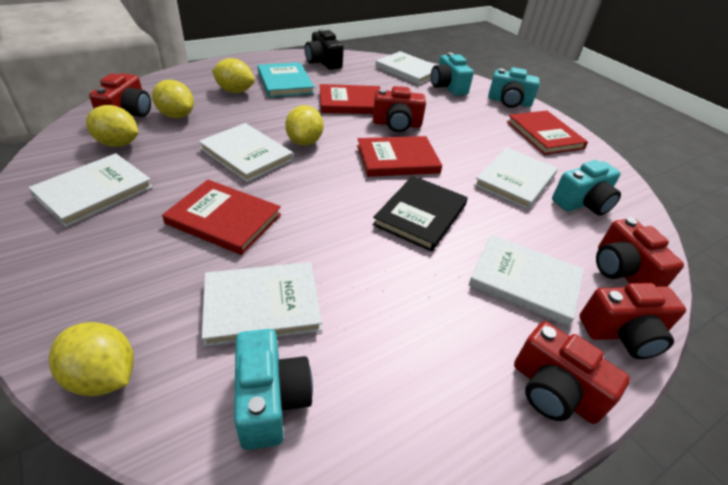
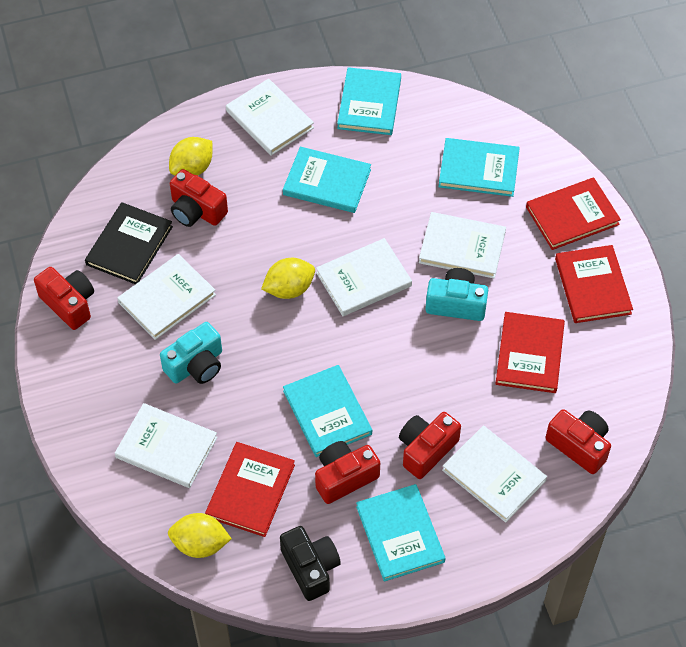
turquoise book: 1 -> 5
turquoise camera: 4 -> 2
yellow lemon: 5 -> 3

